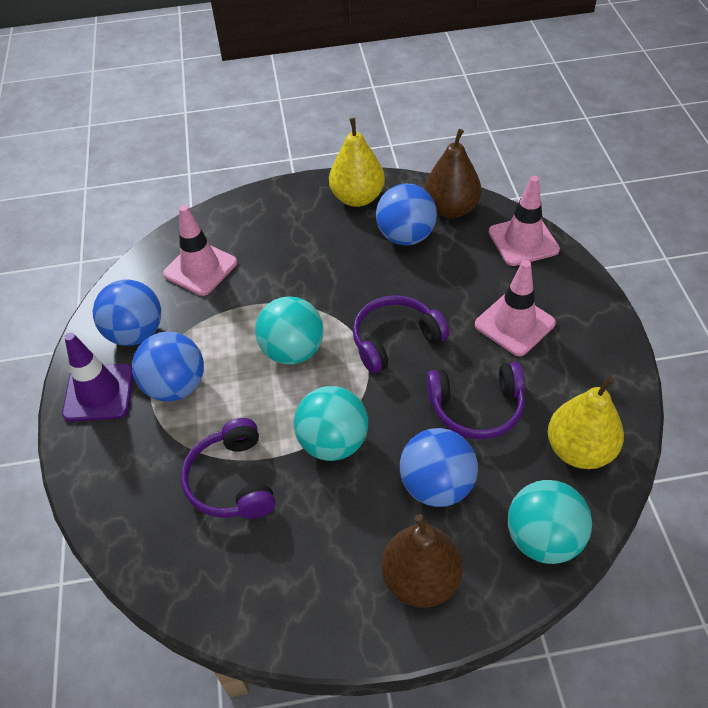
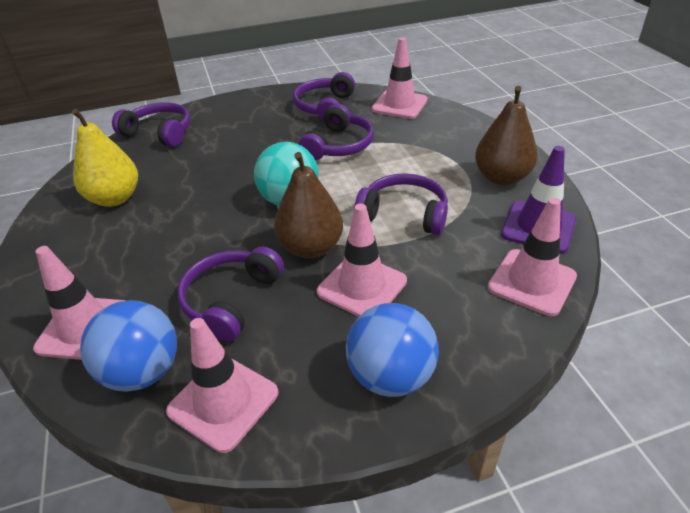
blue ball: 4 -> 2
pink traffic cone: 3 -> 5
purple headphones: 3 -> 5
turquoise ball: 3 -> 1
yellow pear: 2 -> 1

